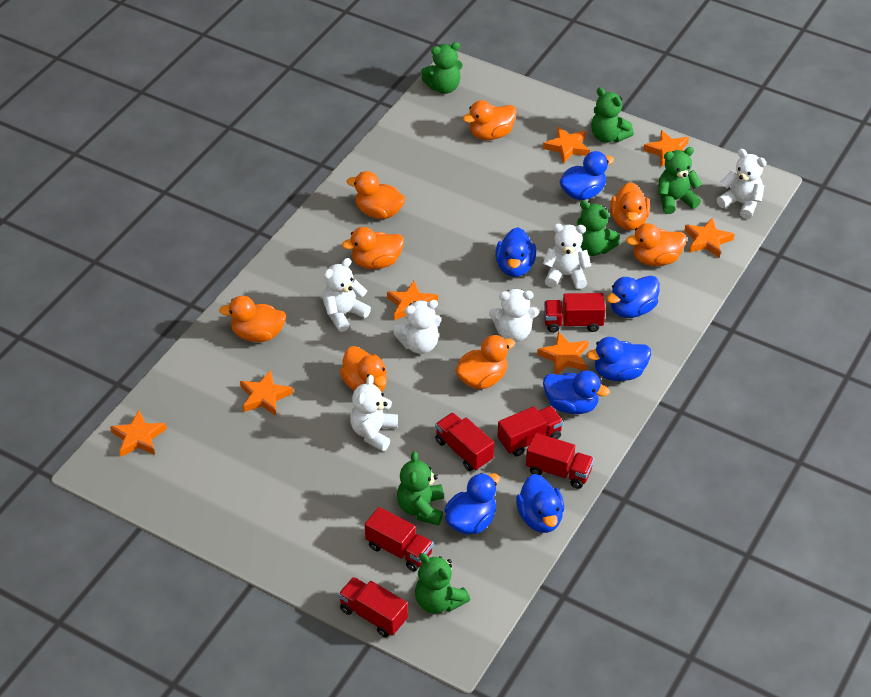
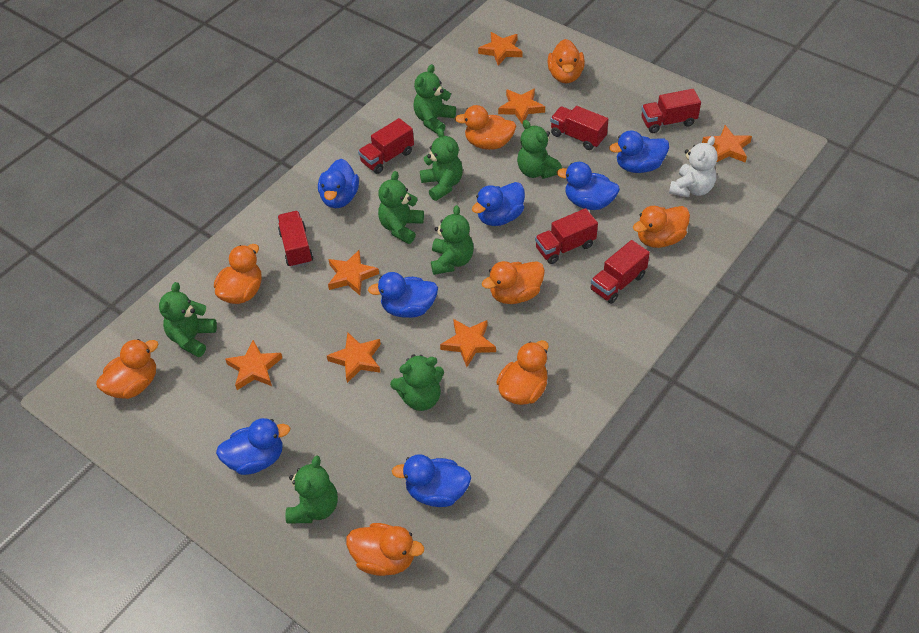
green teddy bear: 6 -> 8
white teddy bear: 6 -> 1

